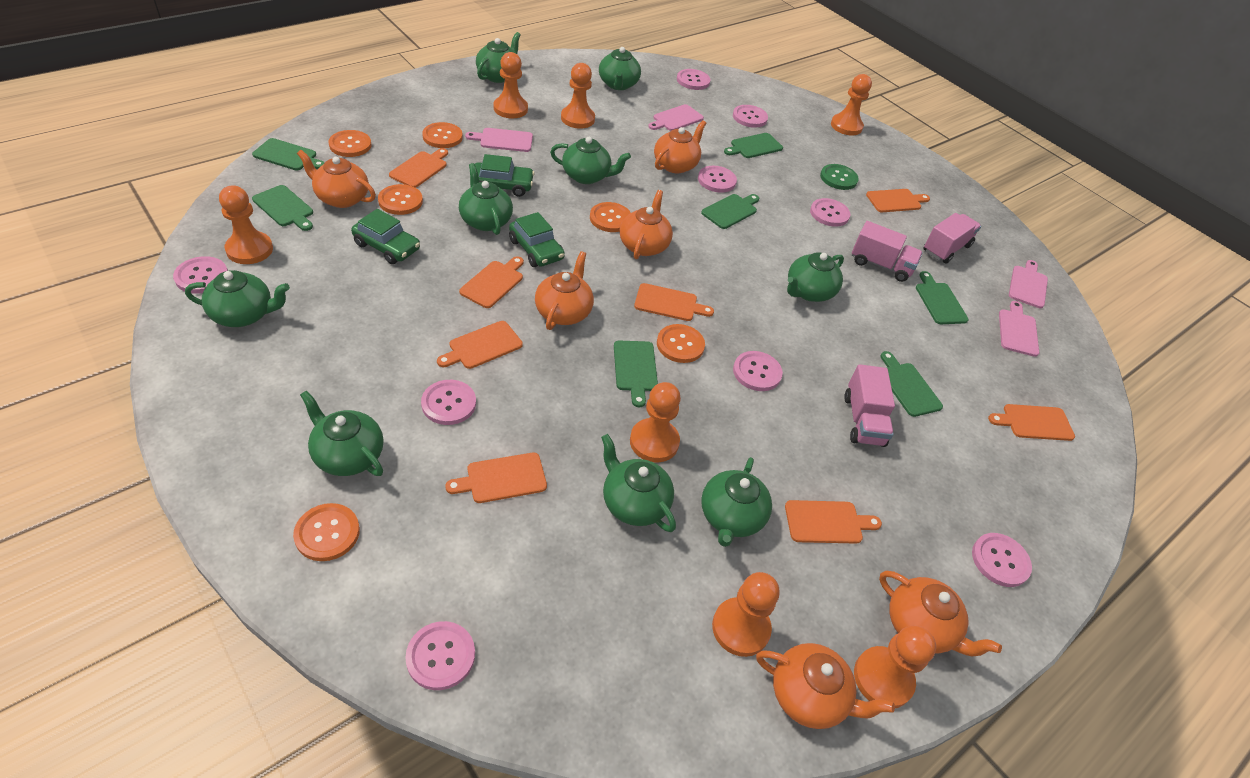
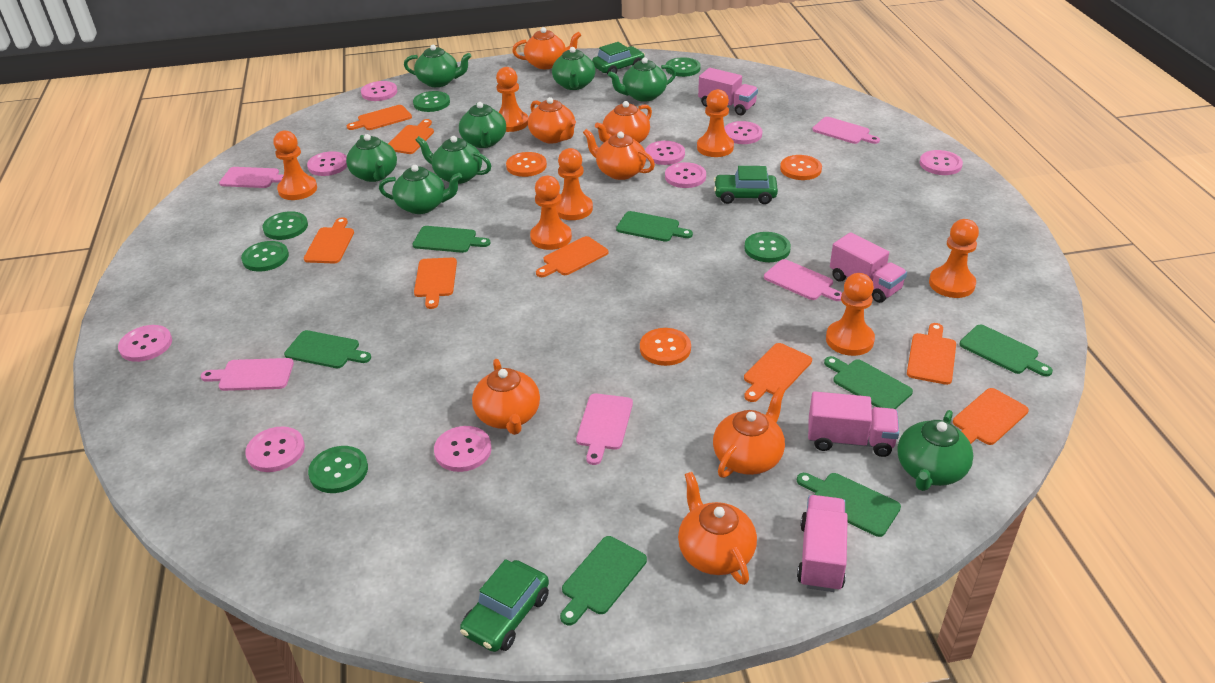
green button: 1 -> 6
green teapot: 9 -> 8
orange button: 6 -> 3
orange teapot: 6 -> 7
pink cutting board: 4 -> 5
pink truck: 3 -> 4

